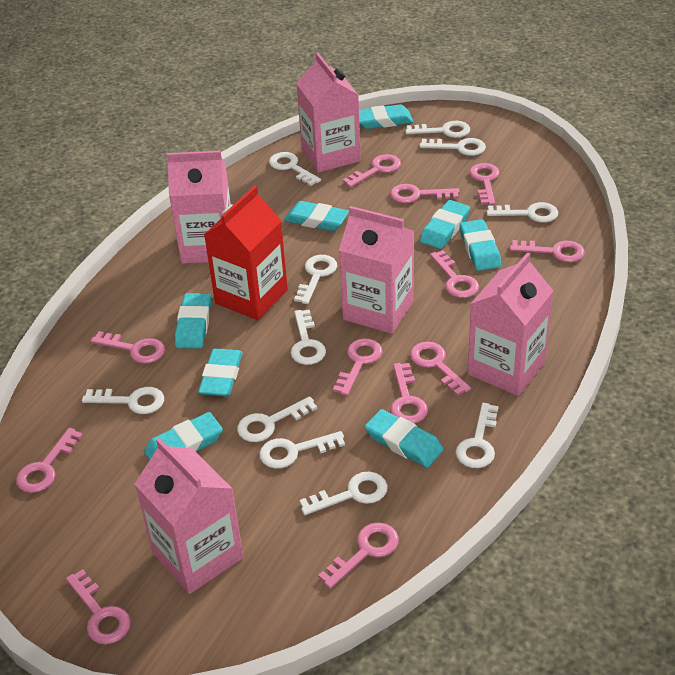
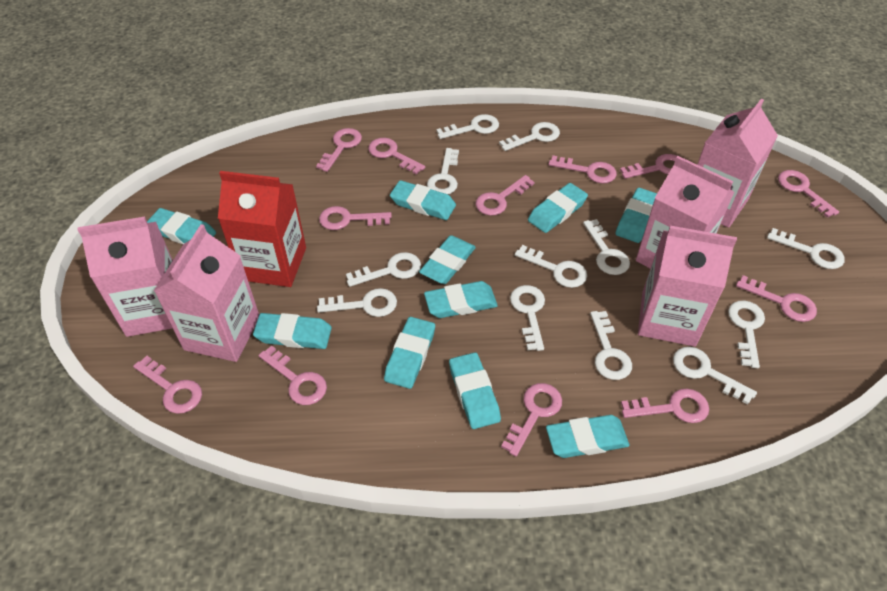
turquoise eraser: 8 -> 10
white key: 11 -> 12

